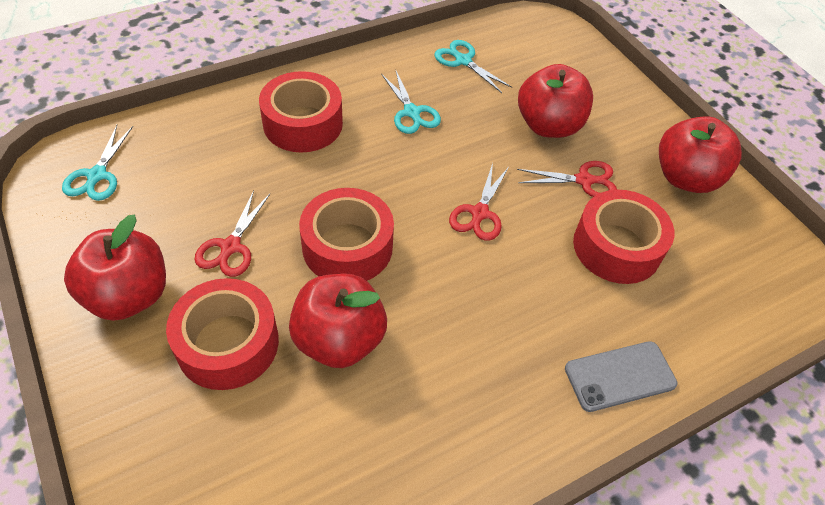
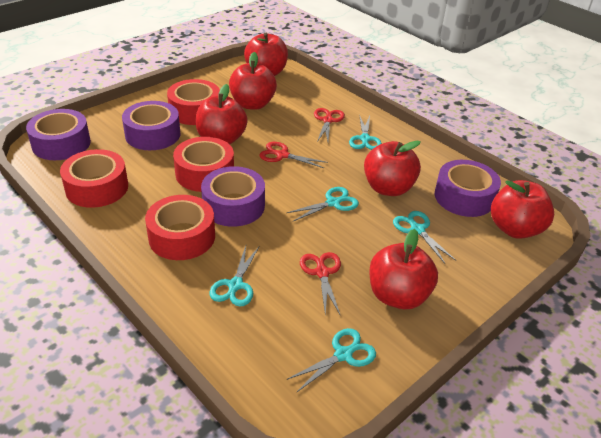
grey phone: 1 -> 0
purple tape: 0 -> 4
red apple: 4 -> 6
turquoise scissors: 3 -> 5

